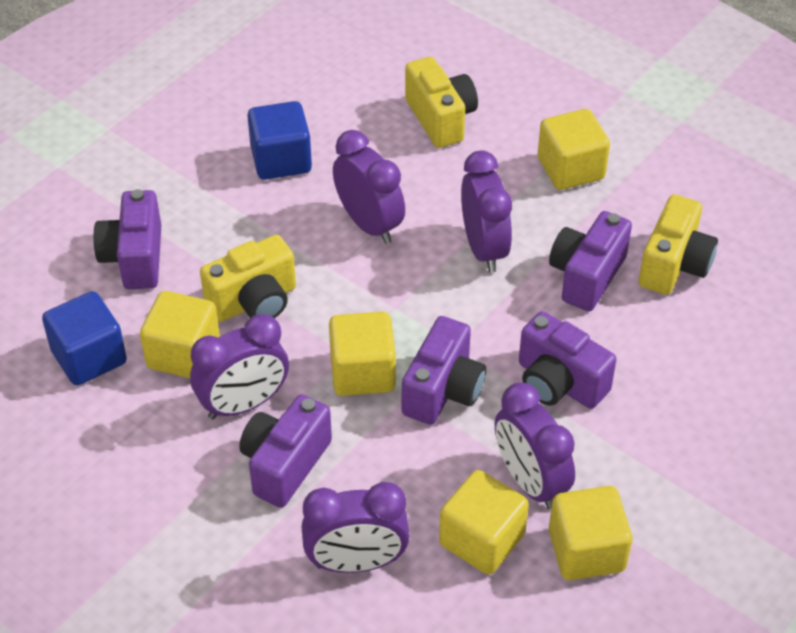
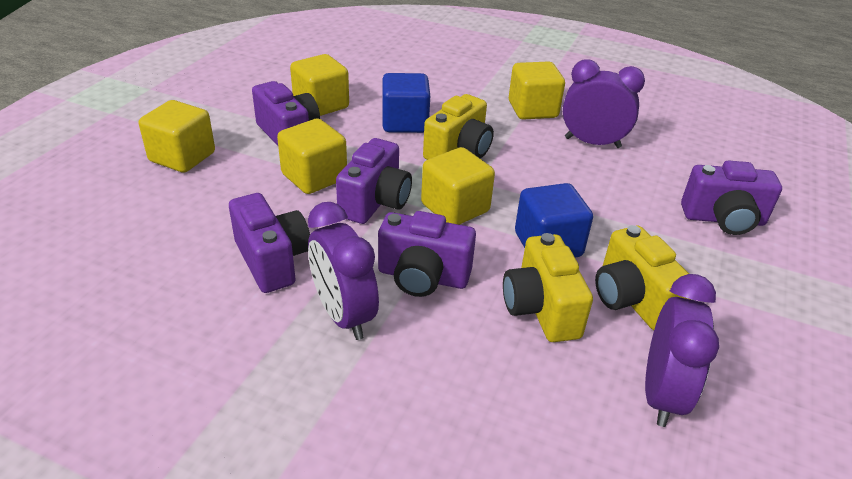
purple clock: 5 -> 3

